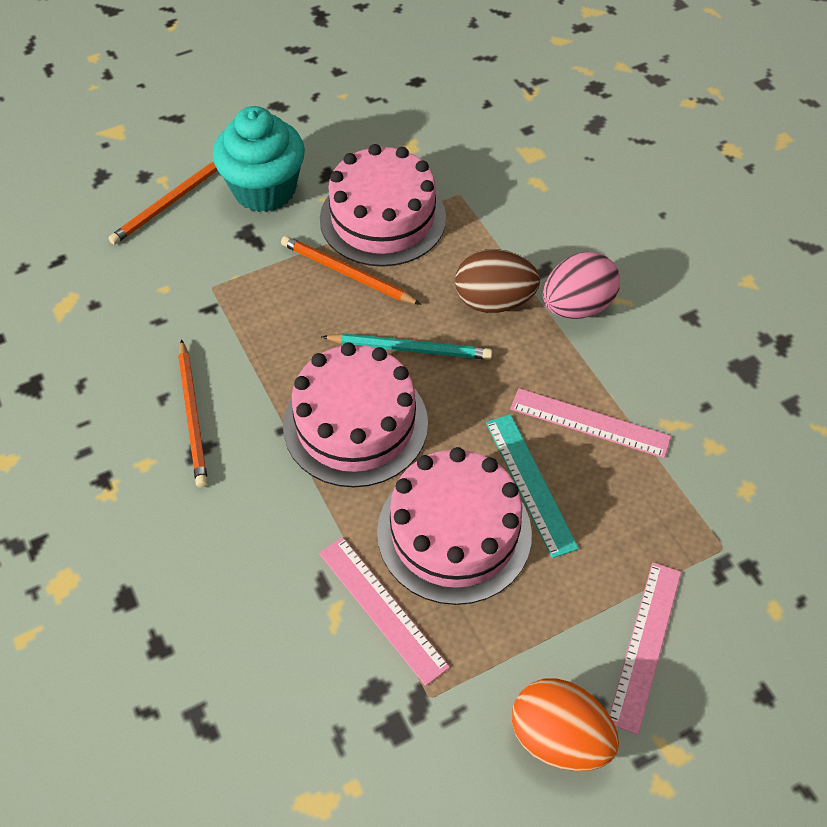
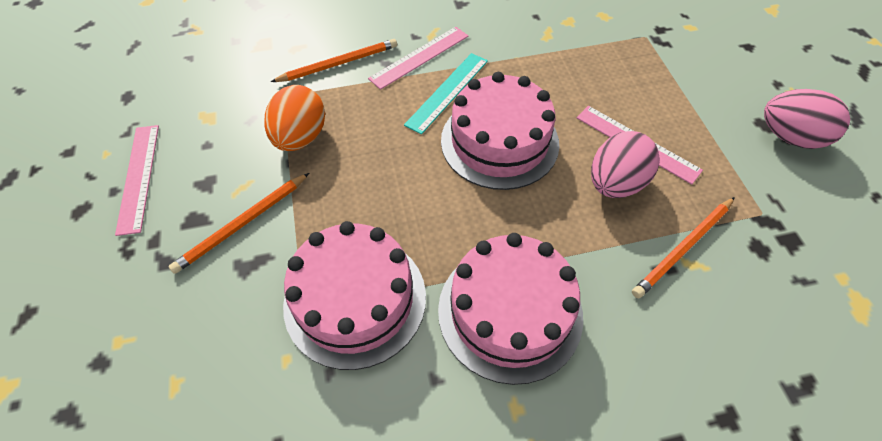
brown egg: 1 -> 0
pink egg: 1 -> 2
turquoise cupcake: 1 -> 0
turquoise pencil: 1 -> 0

